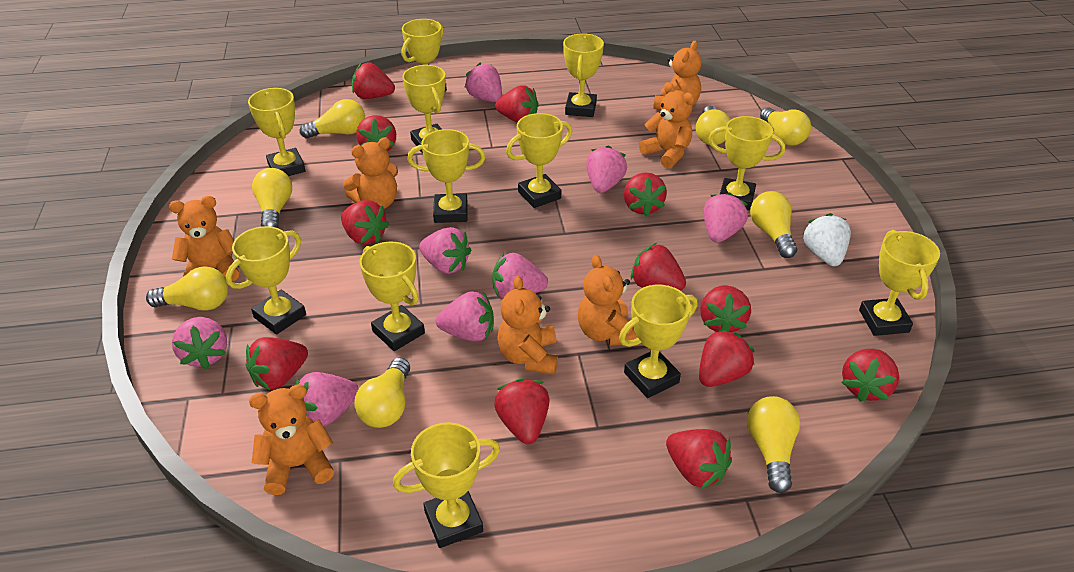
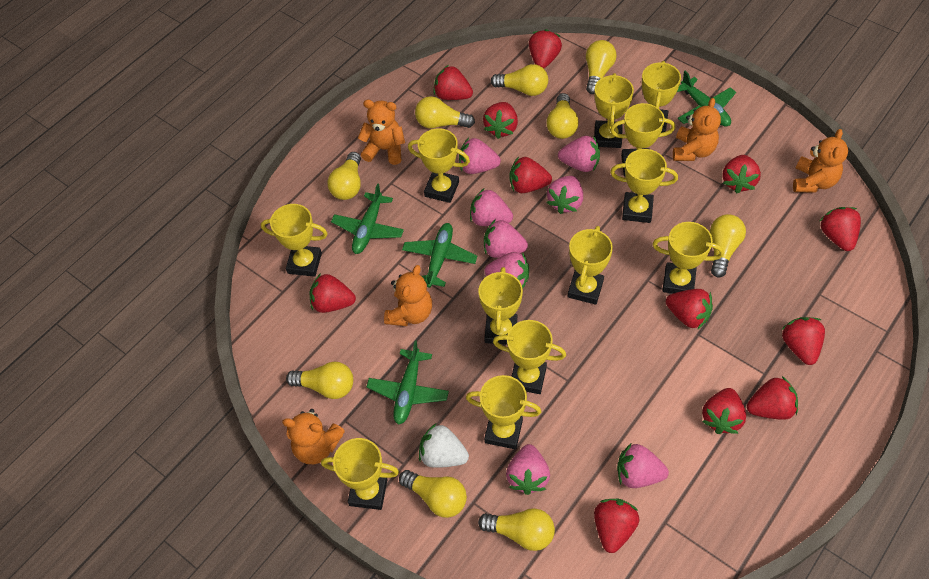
green plane: 0 -> 4
orange teddy bear: 7 -> 5
yellow light bulb: 8 -> 9

